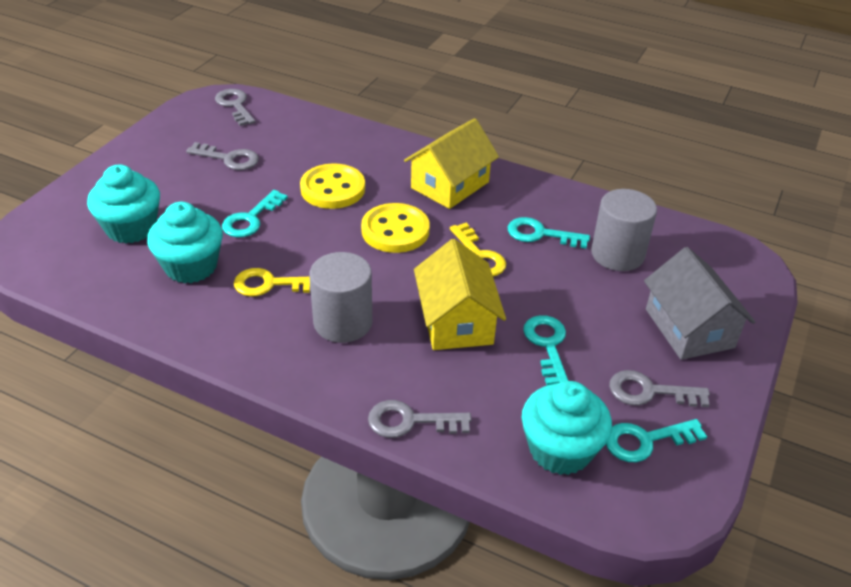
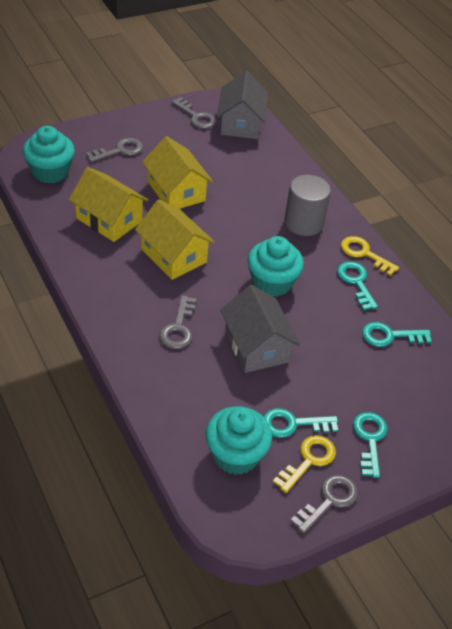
grey cylinder: 2 -> 1
grey house: 1 -> 2
yellow button: 2 -> 0
yellow house: 2 -> 3

